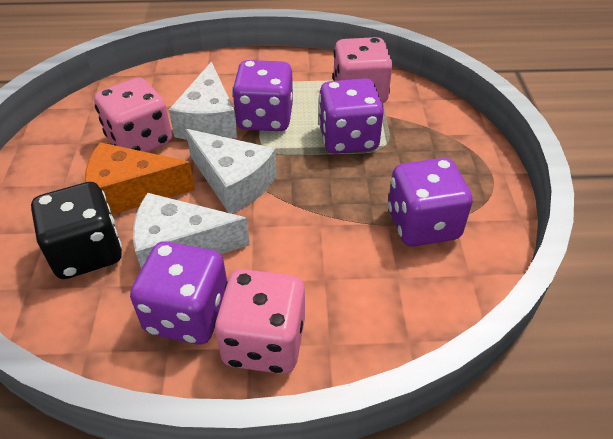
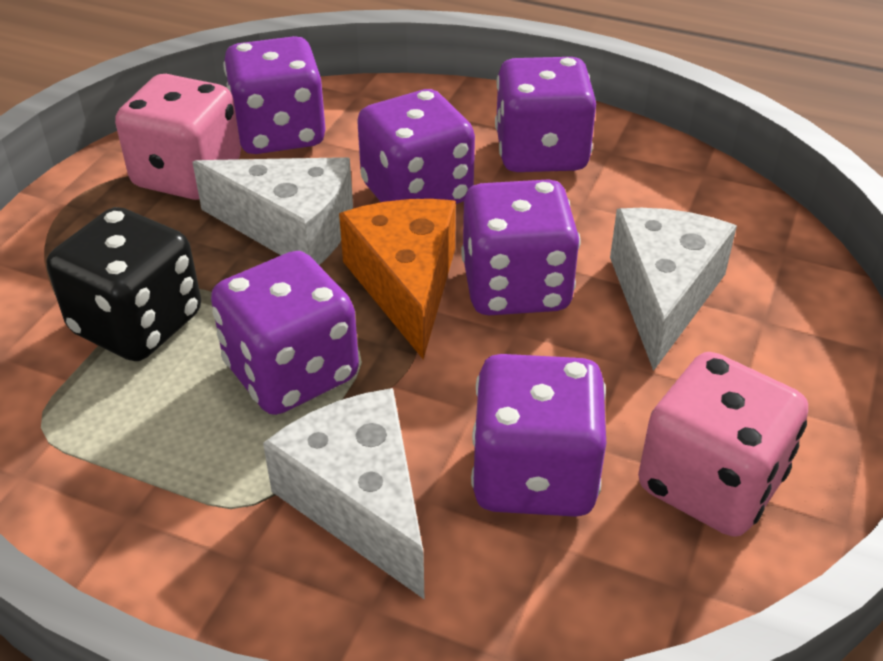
pink dice: 3 -> 2
purple dice: 4 -> 6

